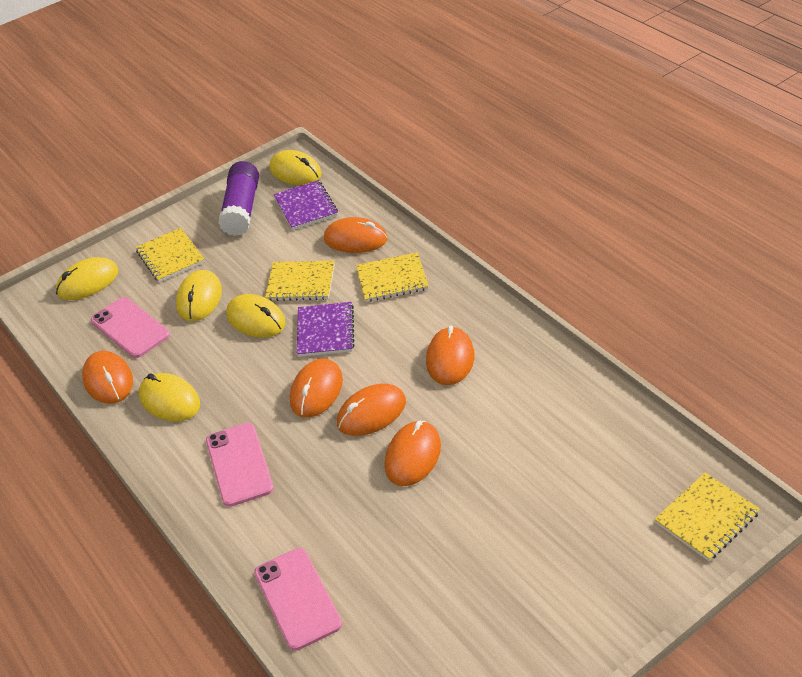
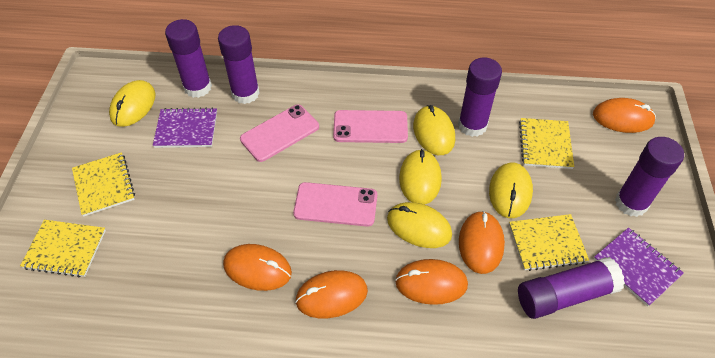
orange mouse: 6 -> 5
purple glue stick: 1 -> 5

